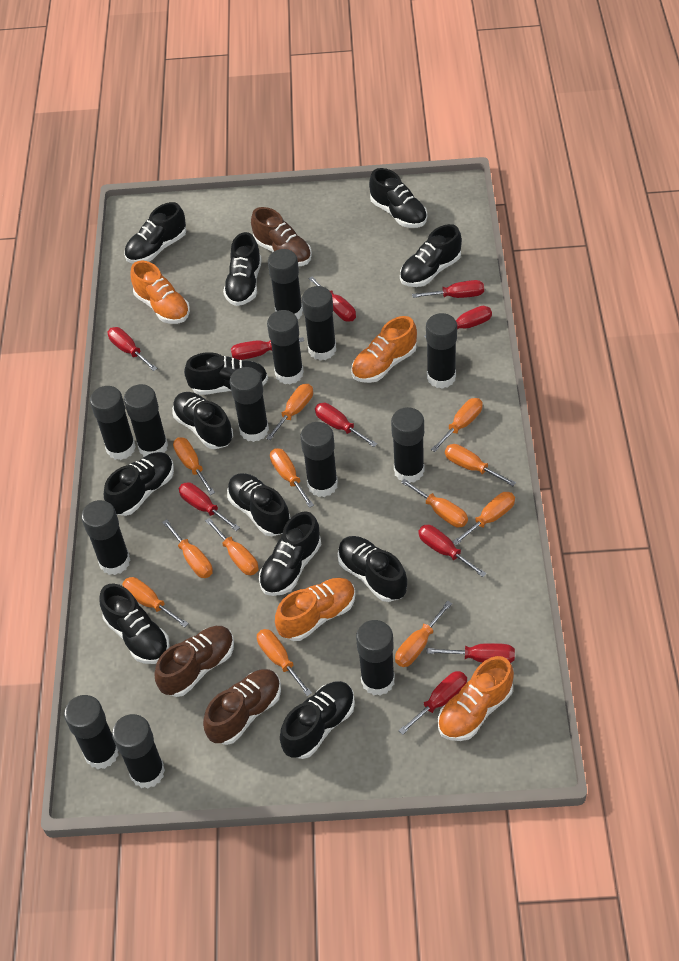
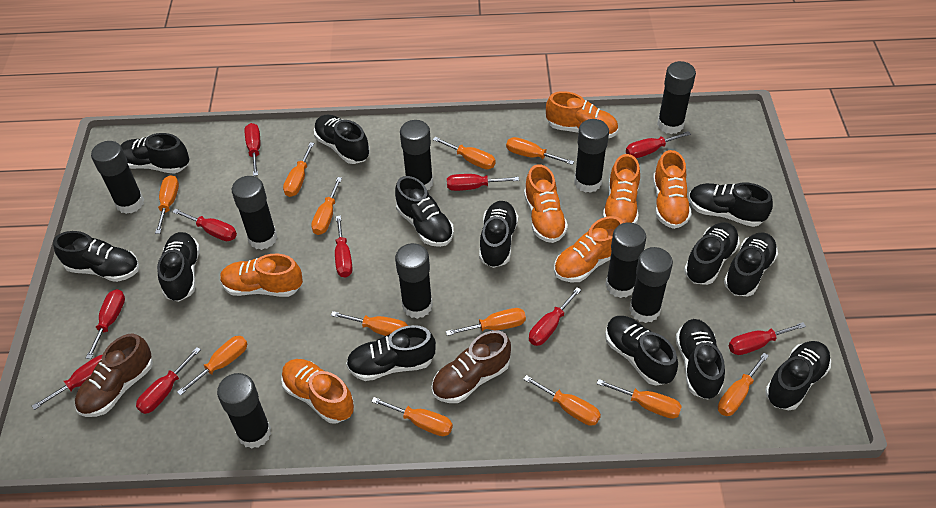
black glue stick: 13 -> 9
black shoe: 12 -> 13
brown shoe: 3 -> 2
orange shoe: 4 -> 7

